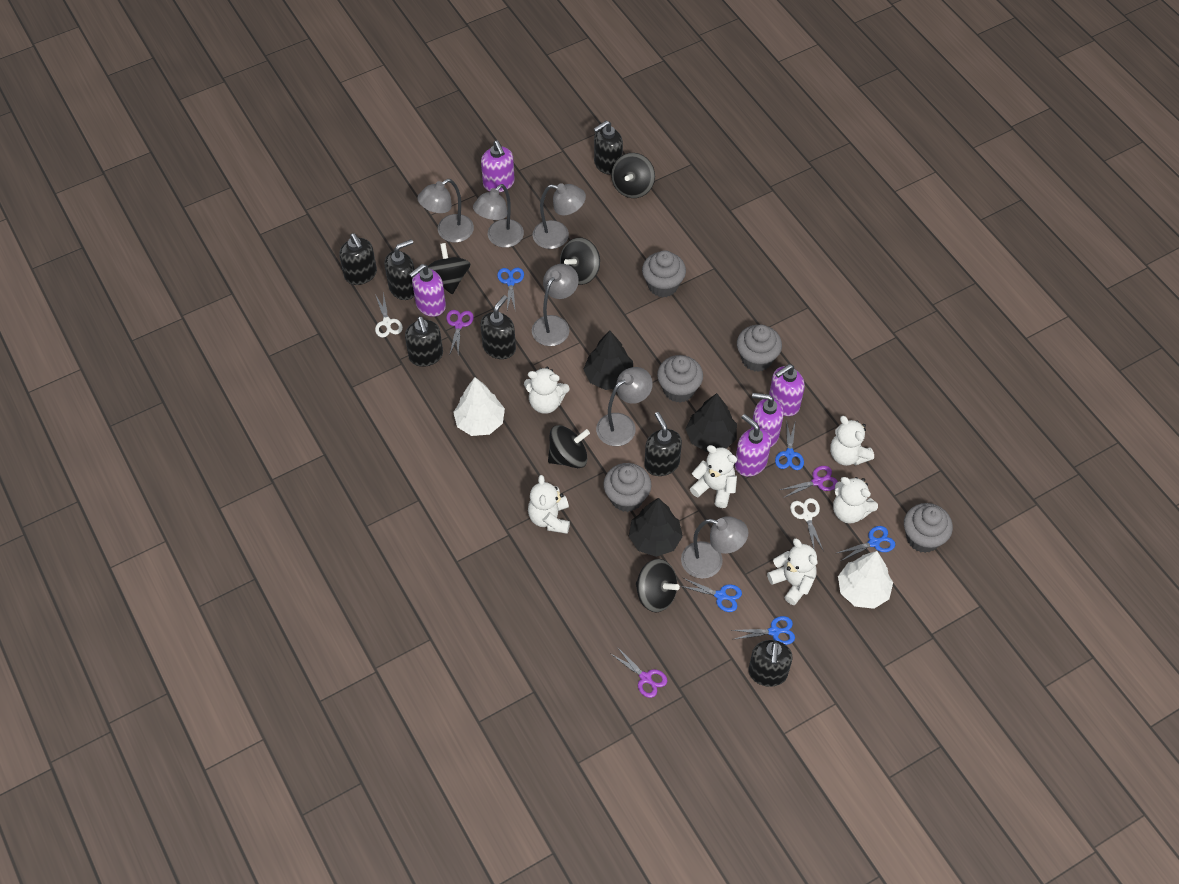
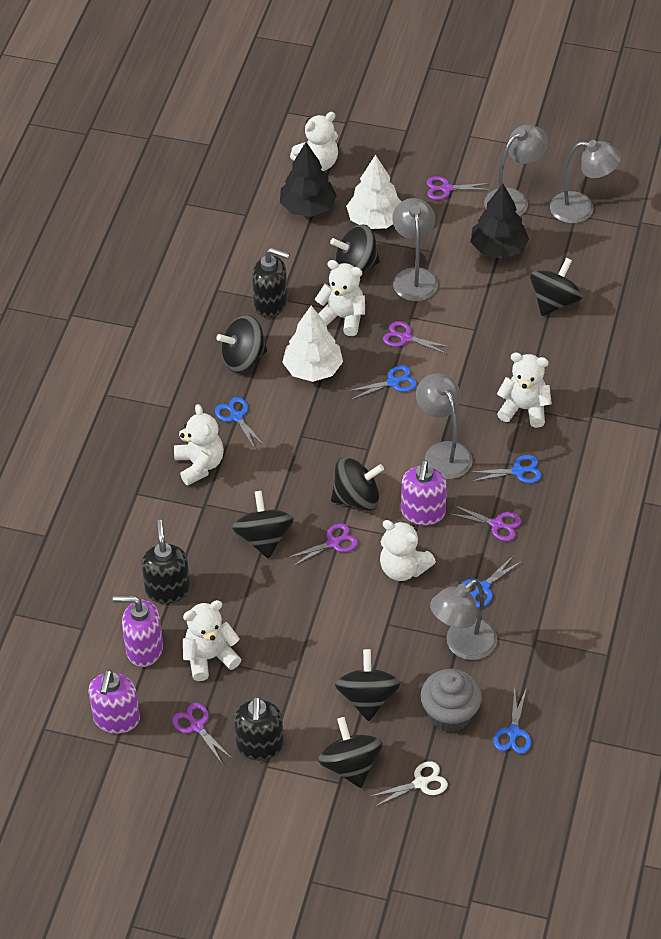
black soap dispenser: 7 -> 3
black spinning top: 5 -> 7
black tree: 3 -> 2
grey cupcake: 5 -> 1
grey lamp: 6 -> 5
purple scissors: 3 -> 5
purple soap dispenser: 5 -> 3
white scissors: 2 -> 1

